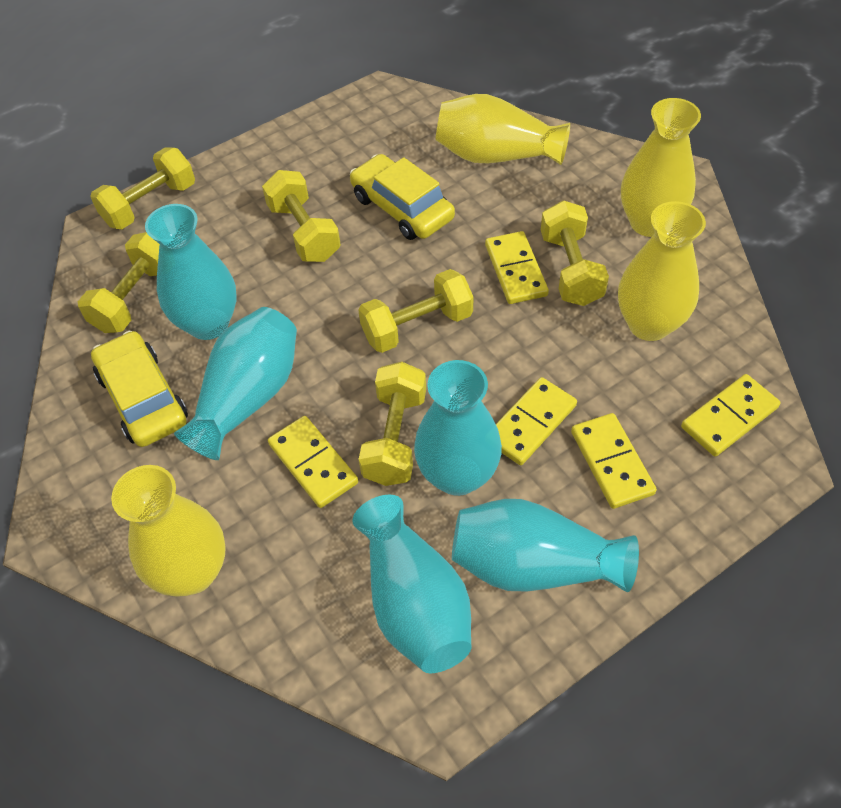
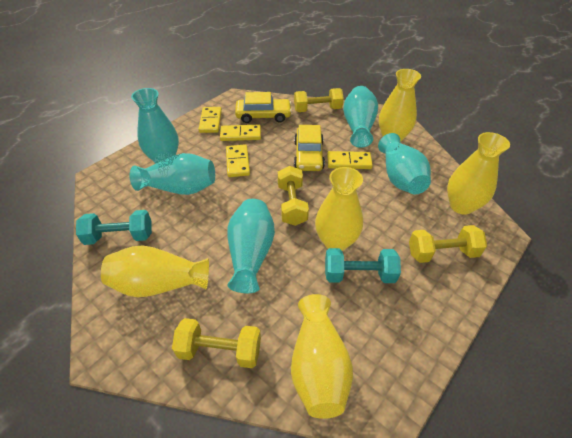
turquoise dumbbell: 0 -> 2
yellow domino: 5 -> 4
yellow dumbbell: 6 -> 4
yellow vase: 4 -> 5

